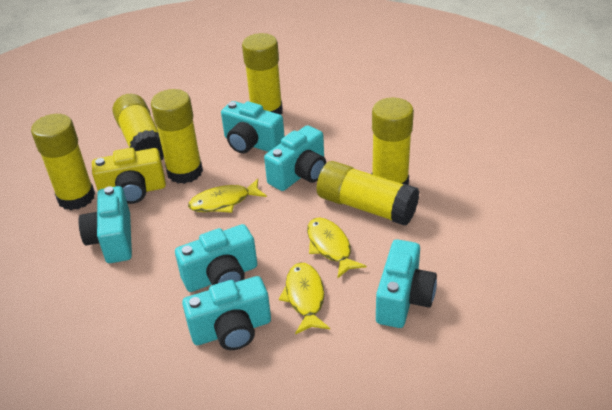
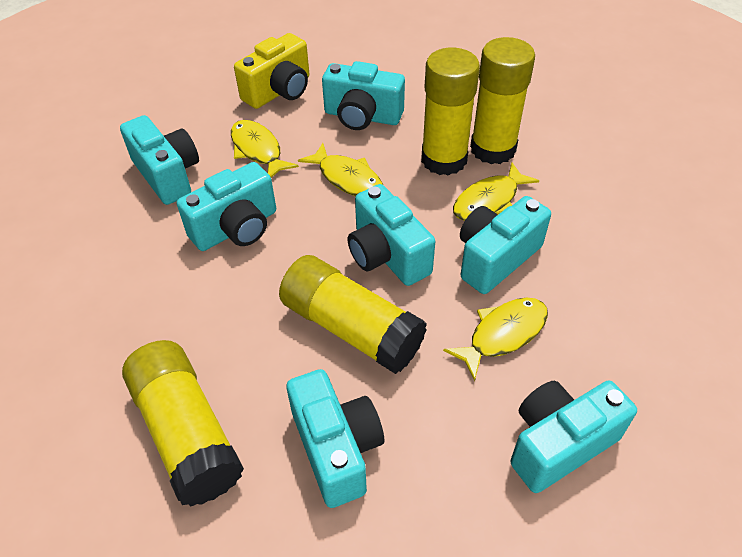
turquoise camera: 6 -> 7
yellow fish: 3 -> 4
yellow glue stick: 6 -> 4

